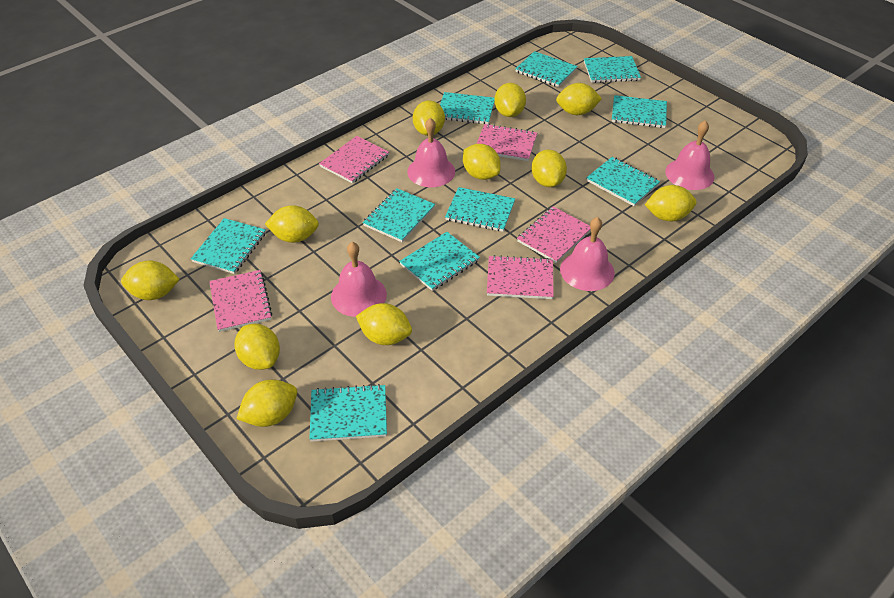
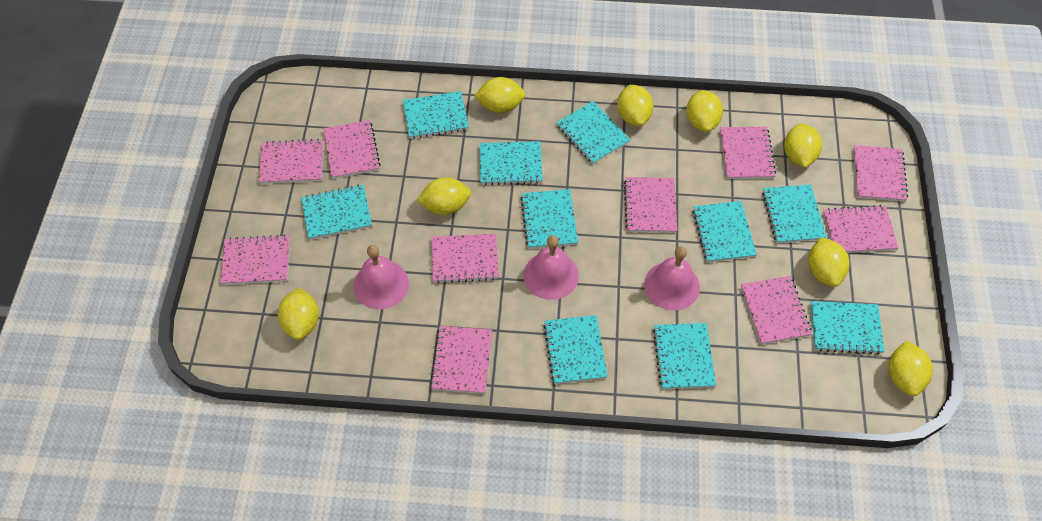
pink bell: 4 -> 3
pink notebook: 5 -> 10
yellow lemon: 11 -> 8

